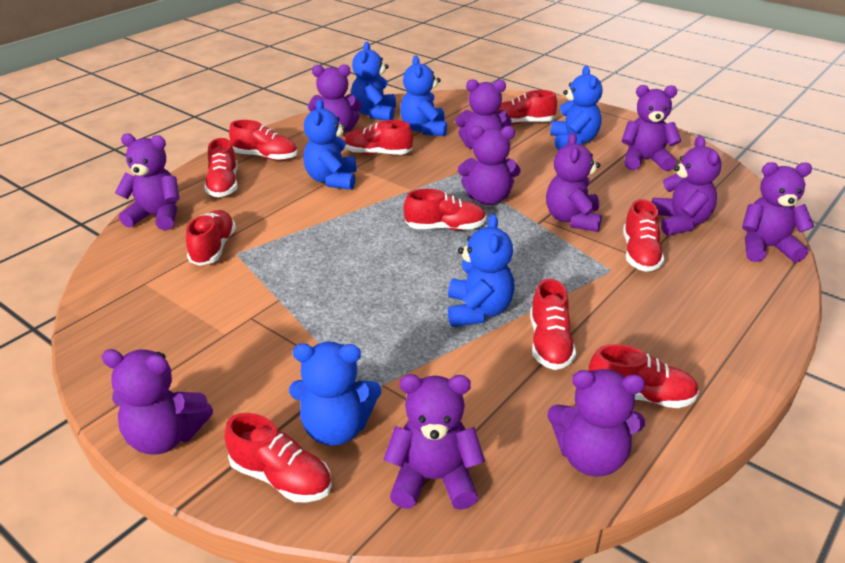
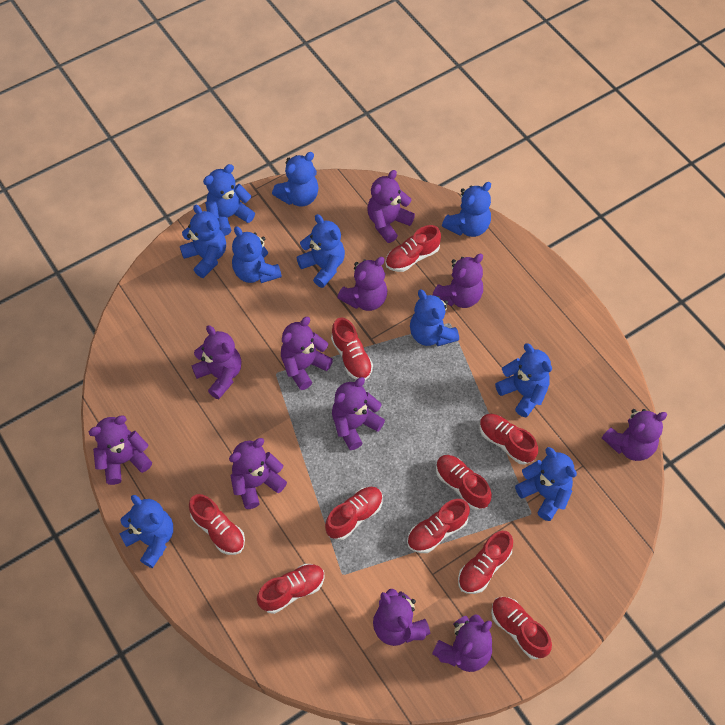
blue teddy bear: 6 -> 10

